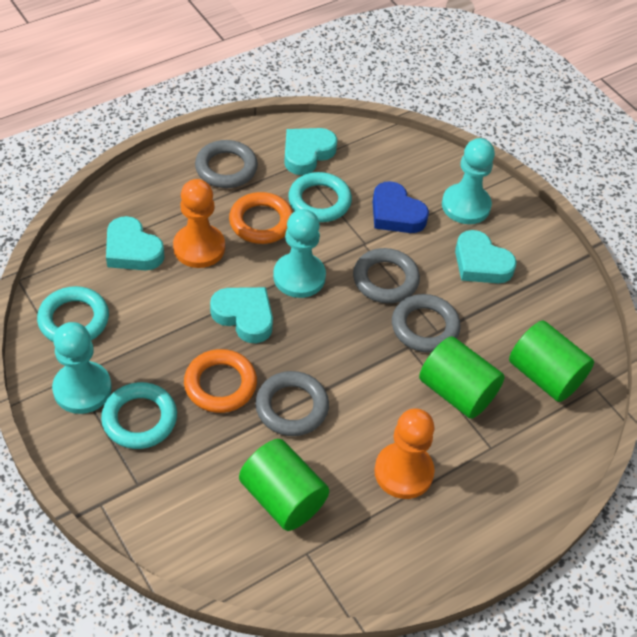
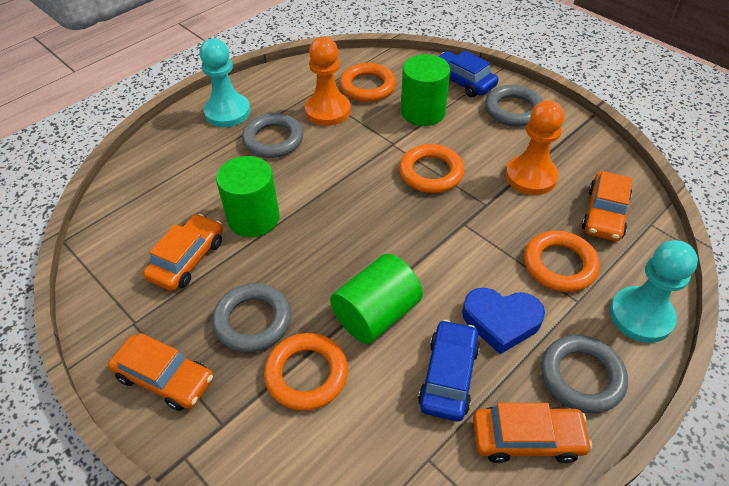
blue car: 0 -> 2
orange car: 0 -> 4
orange ring: 2 -> 4
turquoise heart: 4 -> 0
turquoise pawn: 3 -> 2
turquoise ring: 3 -> 0

